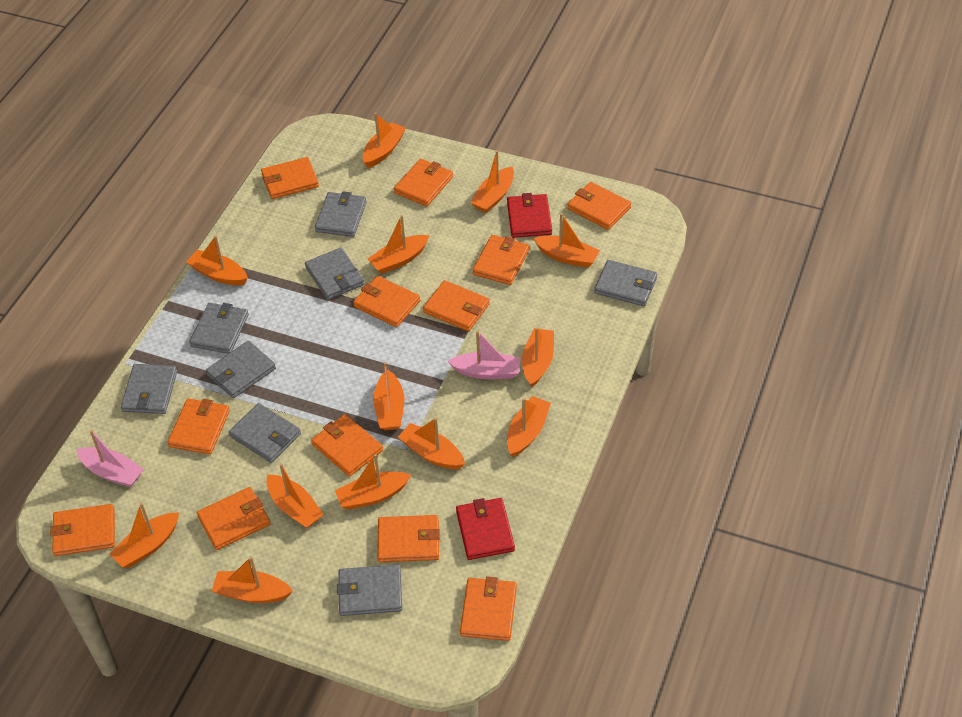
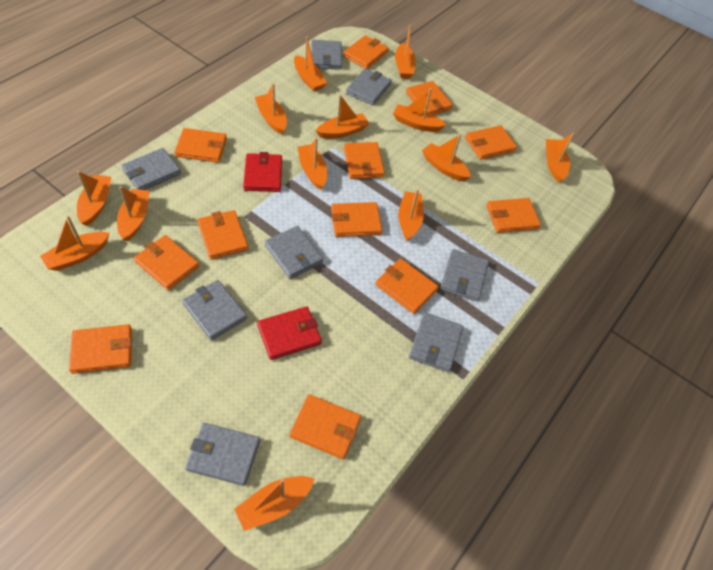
pink boat: 2 -> 0

